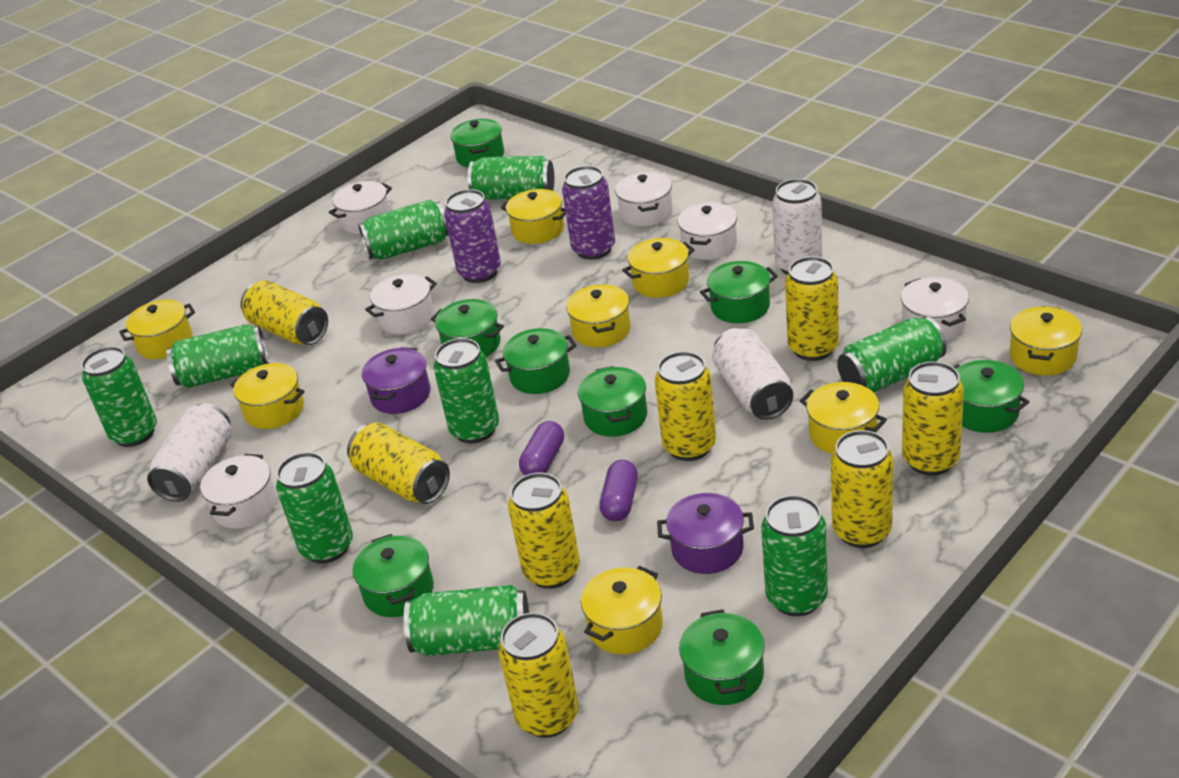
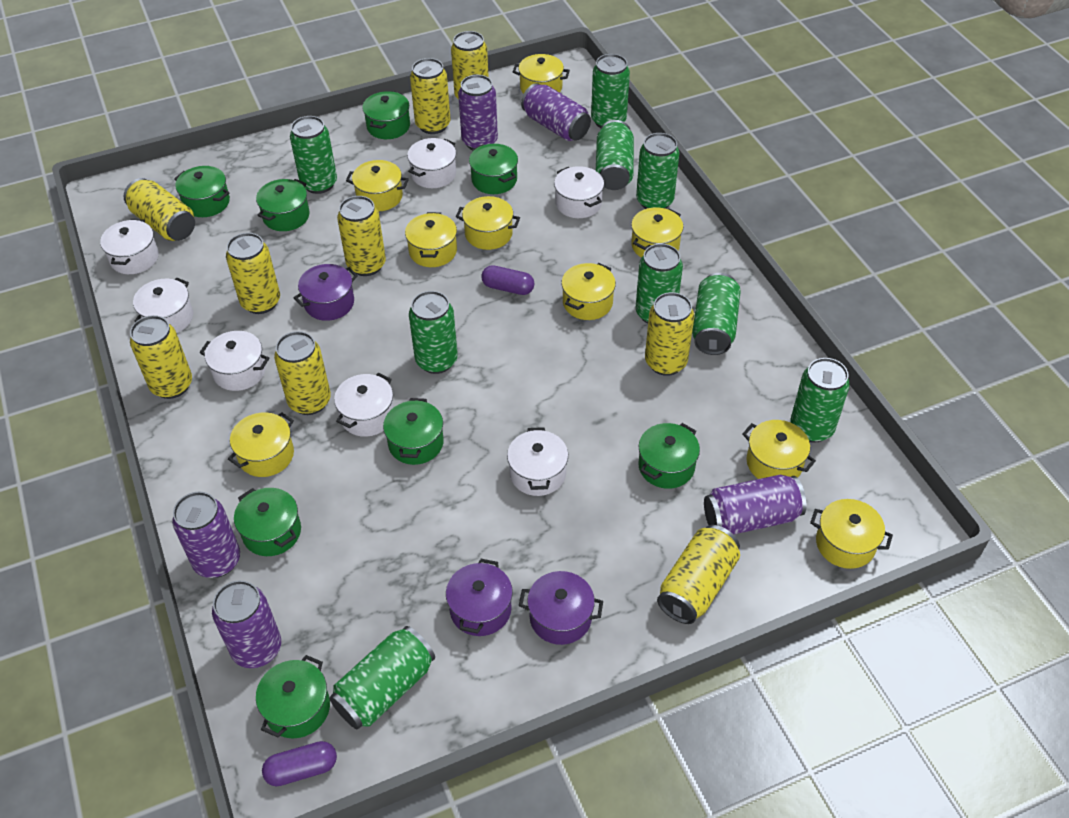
purple can: 2 -> 5
purple pot: 2 -> 3
white can: 3 -> 0
white pot: 6 -> 7
yellow can: 8 -> 9
yellow pot: 8 -> 9

